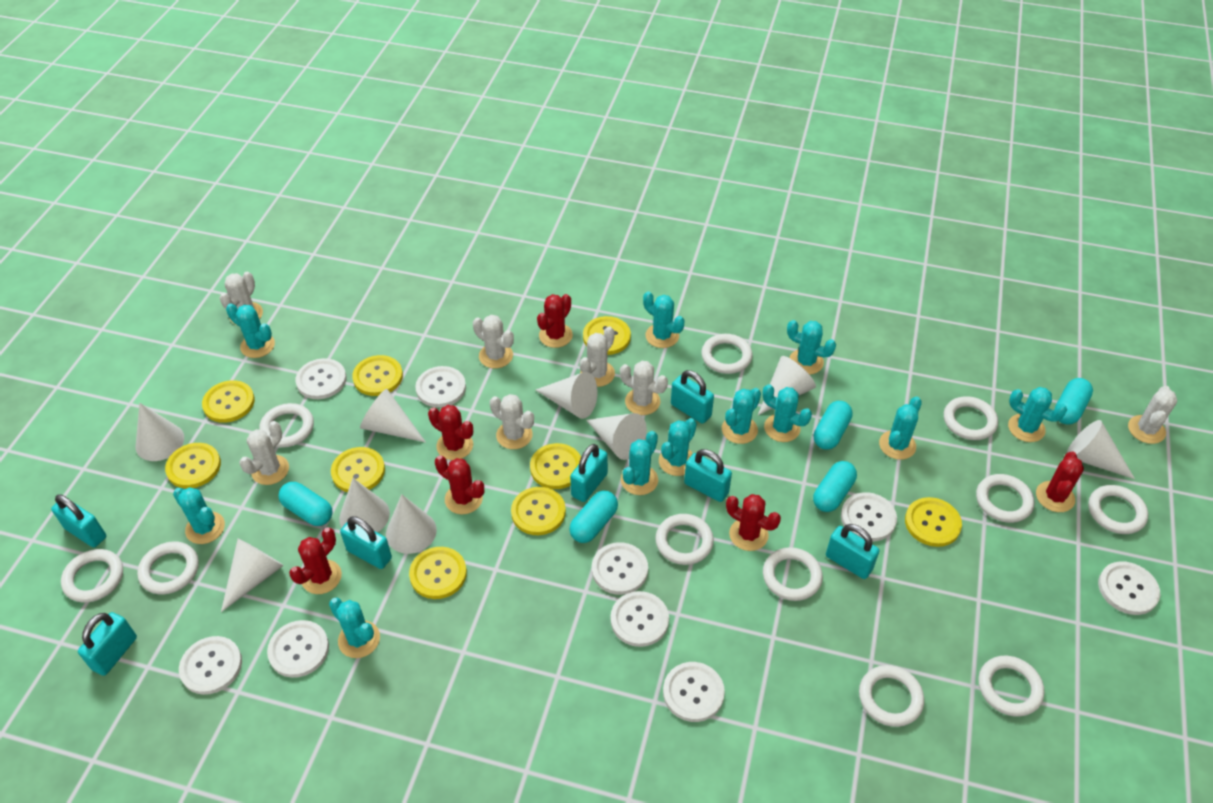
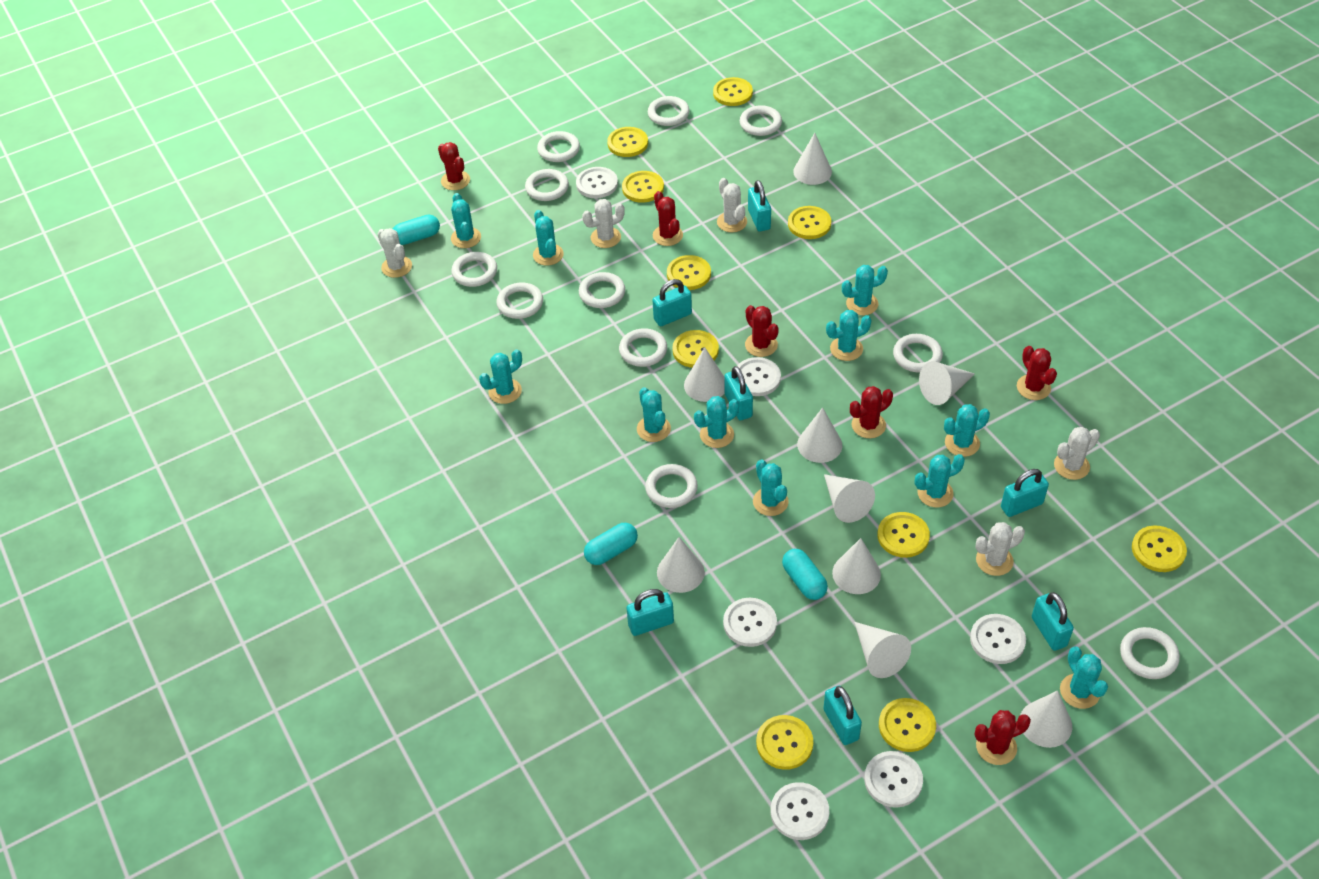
turquoise capsule: 5 -> 3
white button: 9 -> 6
white cactus: 7 -> 5
yellow button: 9 -> 10

